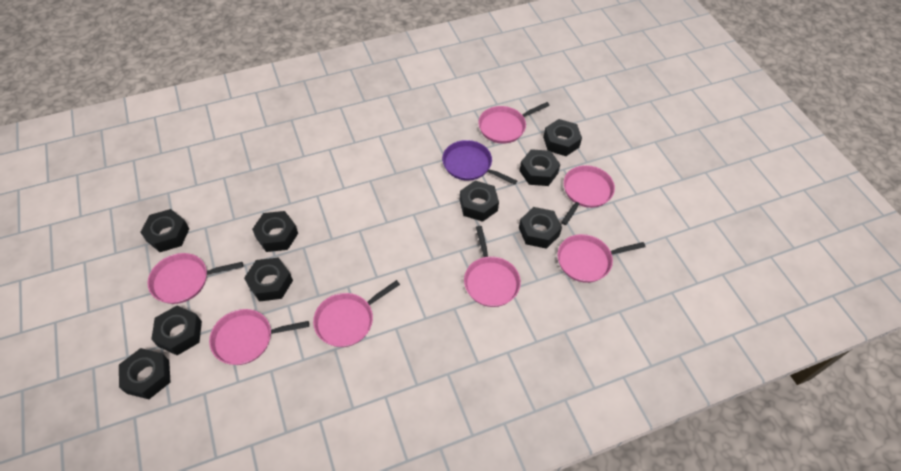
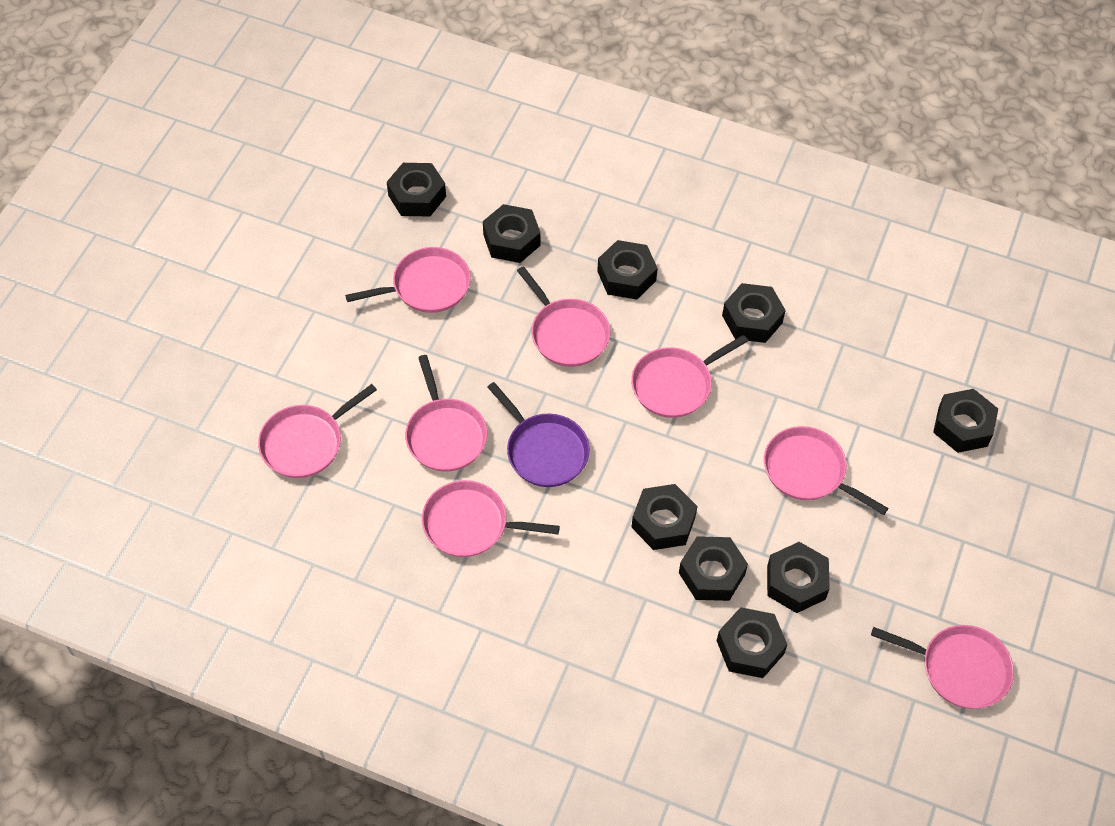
pink pan: 7 -> 8

